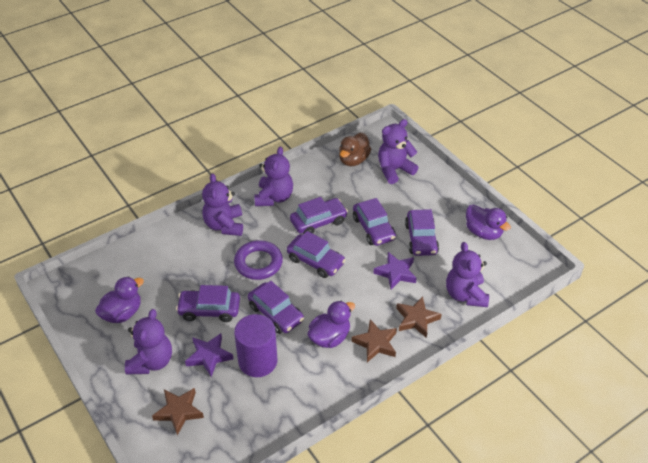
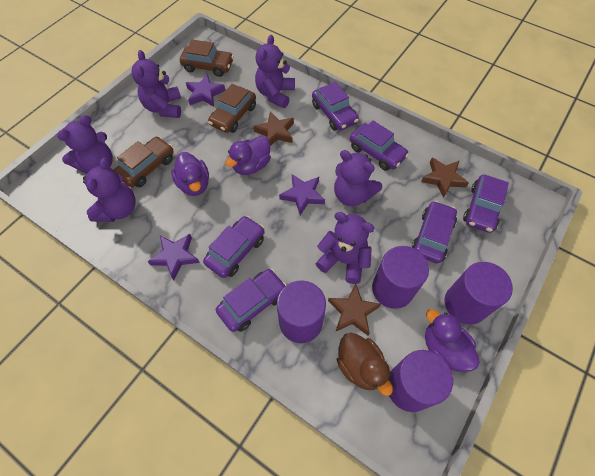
brown car: 0 -> 3
purple cylinder: 1 -> 4
purple ring: 1 -> 0
purple star: 2 -> 3
purple teddy bear: 5 -> 6

